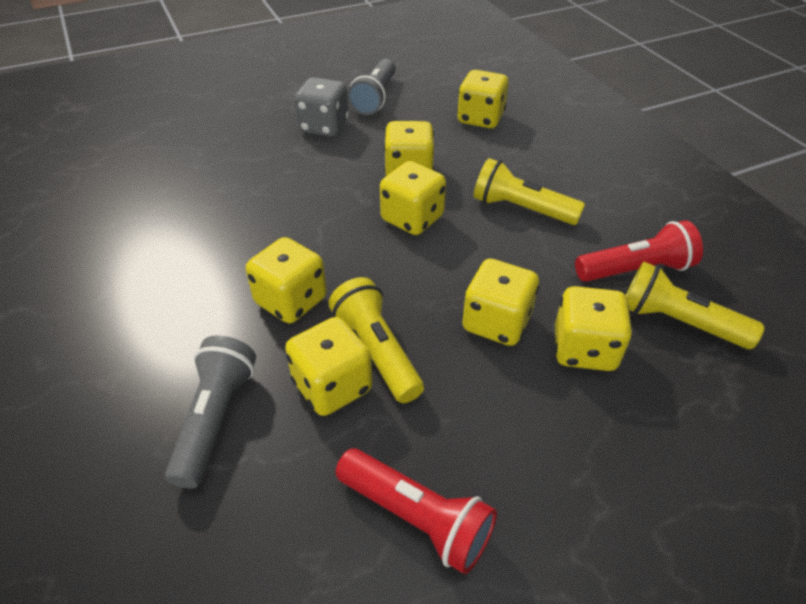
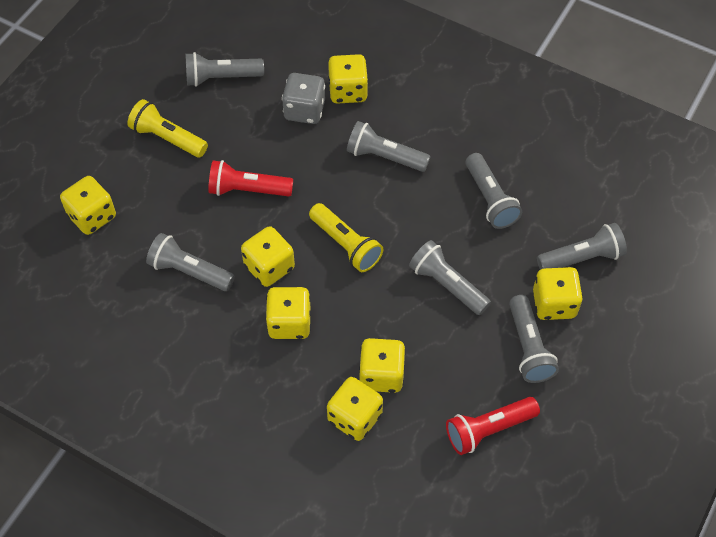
grey flashlight: 2 -> 7
yellow flashlight: 3 -> 2

